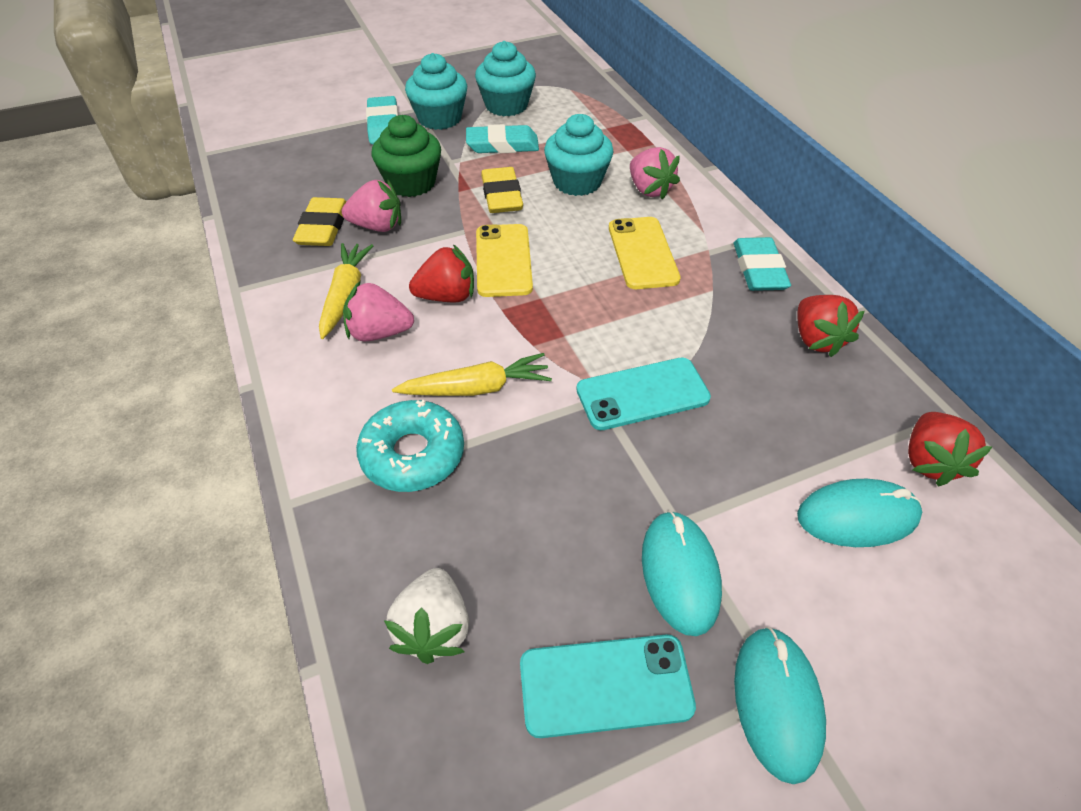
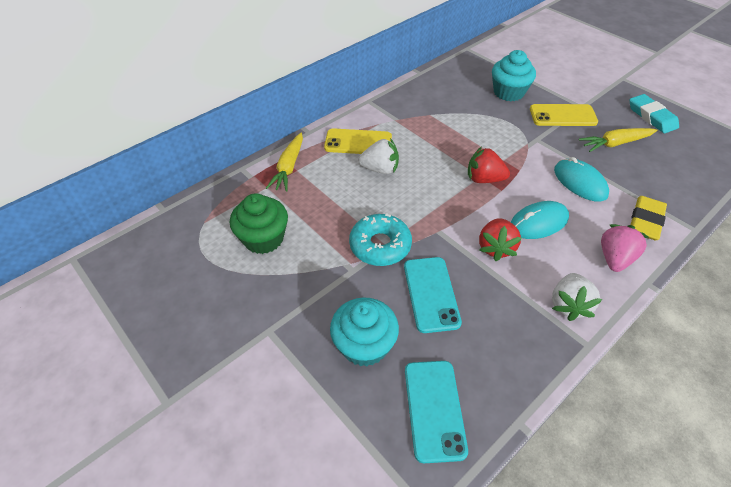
pink strawberry: 3 -> 1
red strawberry: 3 -> 2
turquoise cupcake: 3 -> 2
turquoise eraser: 3 -> 1
turquoise mouse: 3 -> 2
white strawberry: 1 -> 2
yellow eraser: 2 -> 1

